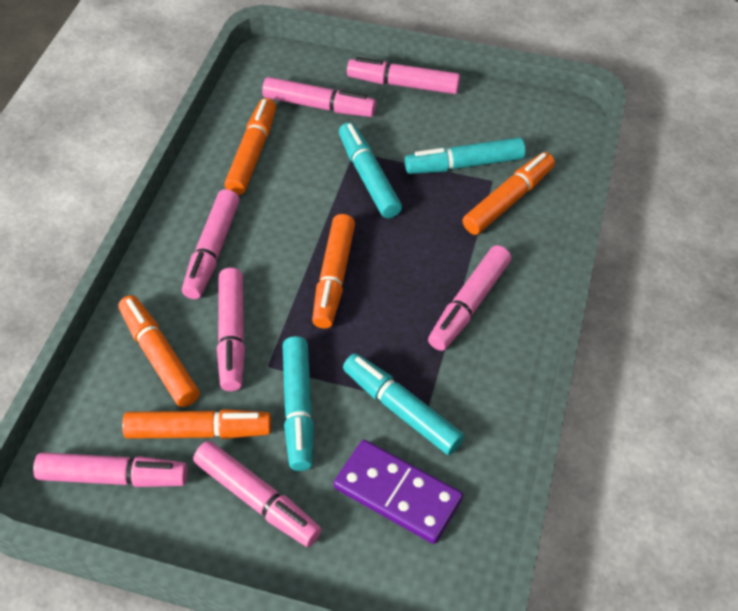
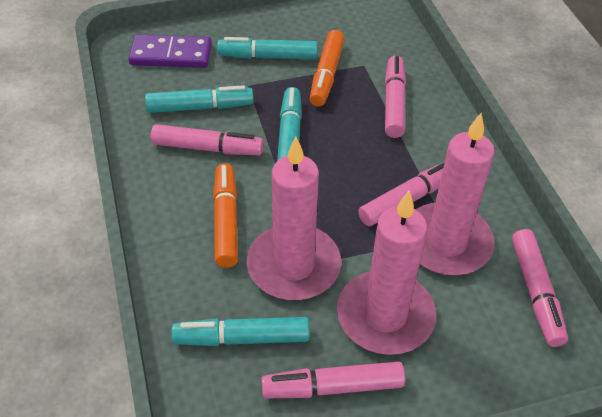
orange marker: 5 -> 2
pink candle: 0 -> 3
pink marker: 7 -> 5

